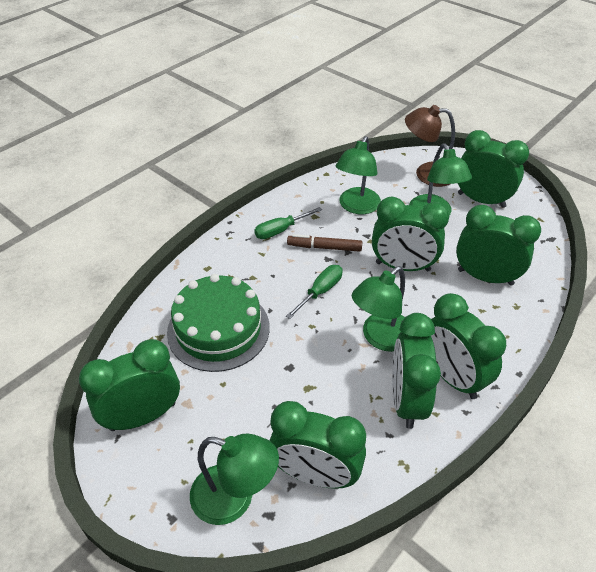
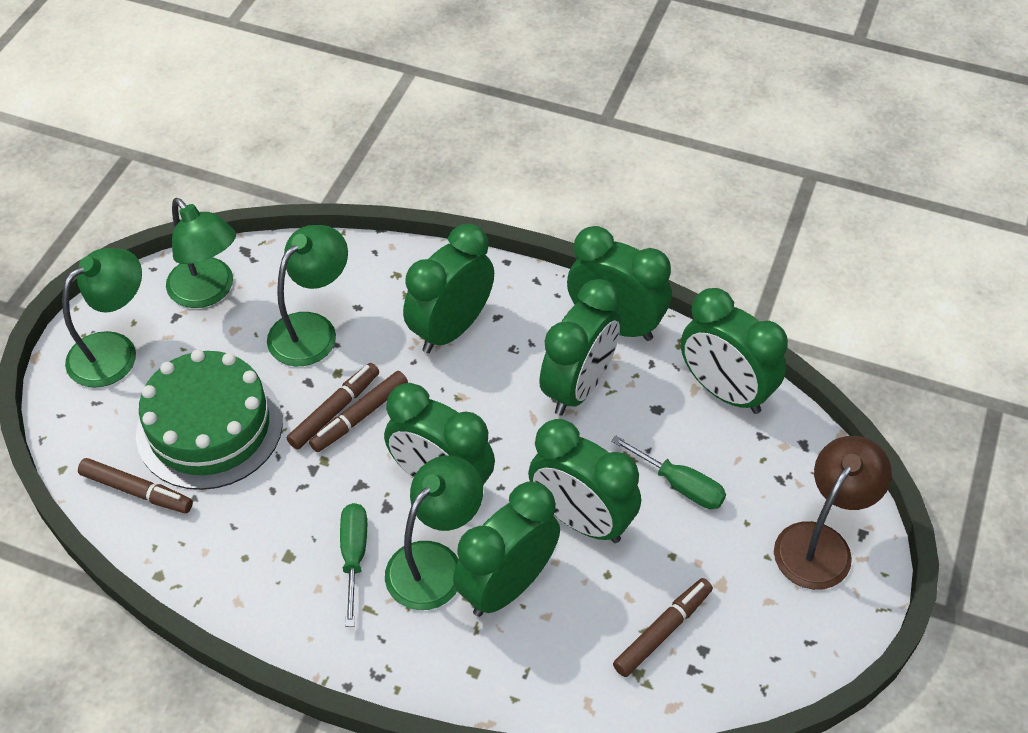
brown marker: 1 -> 4

